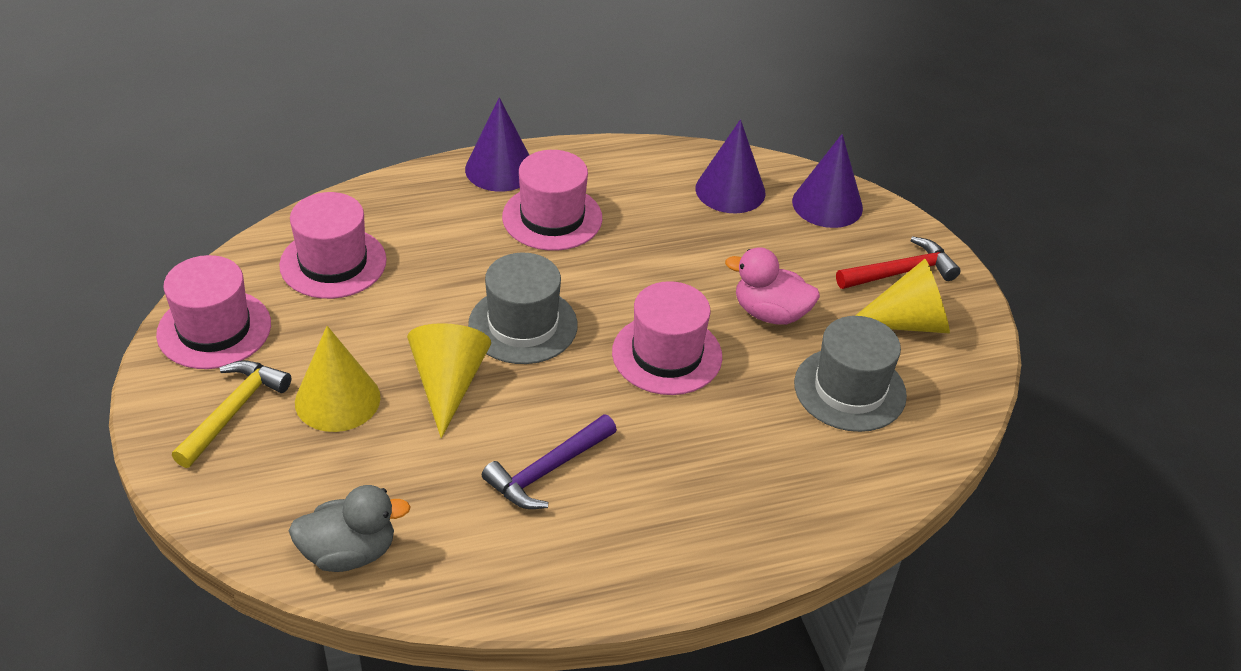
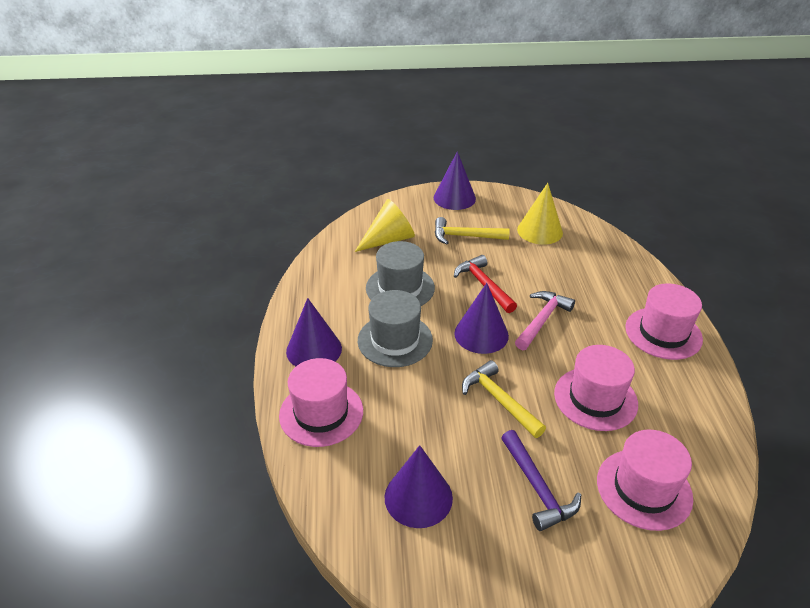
grey duck: 1 -> 0
pink duck: 1 -> 0
pink hammer: 0 -> 1
purple cone: 3 -> 4
yellow cone: 3 -> 2
yellow hammer: 1 -> 2

